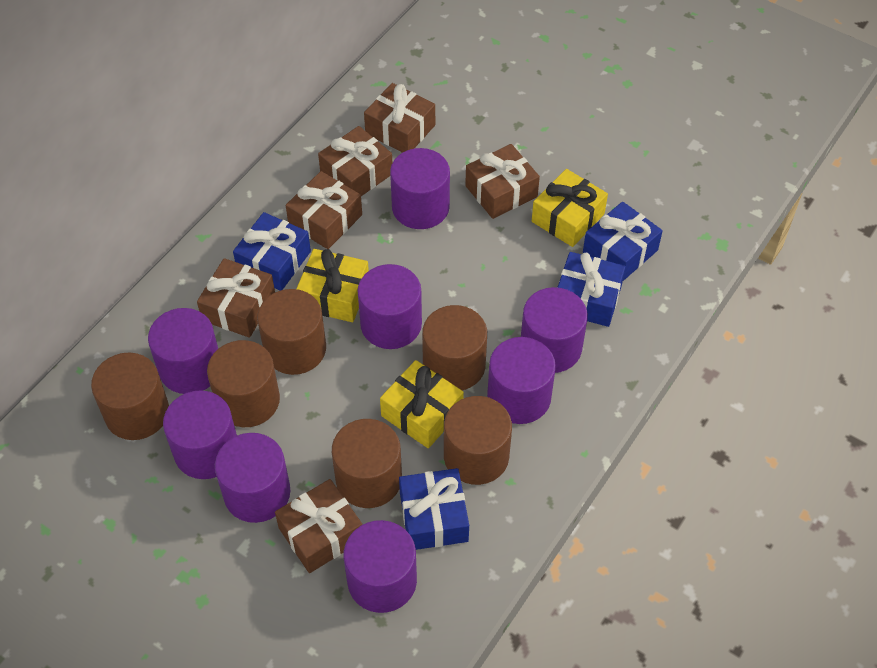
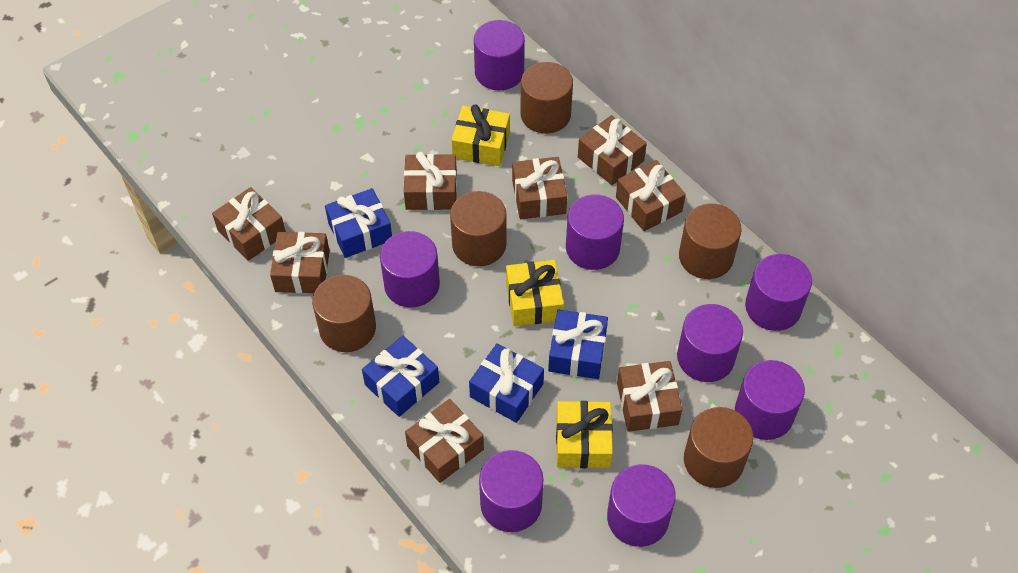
brown cylinder: 6 -> 5
brown gift: 6 -> 8

